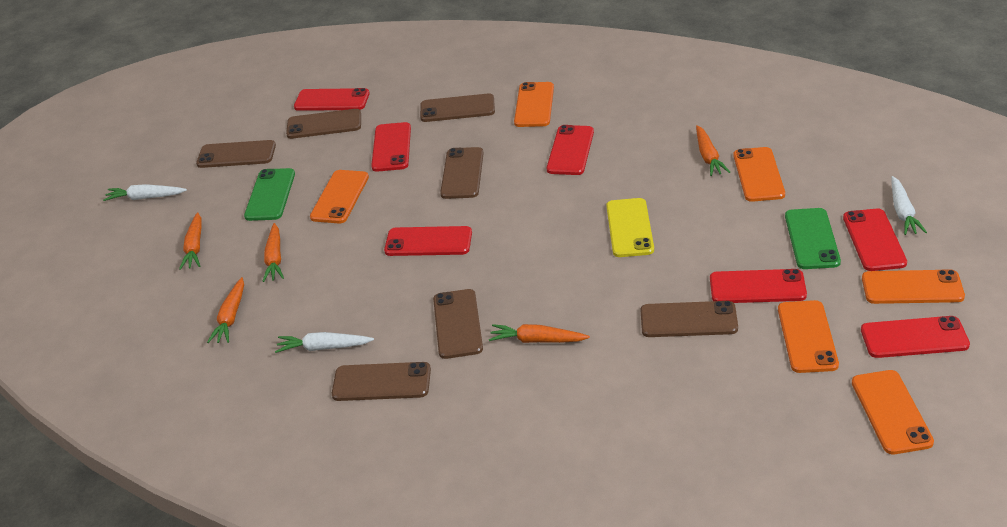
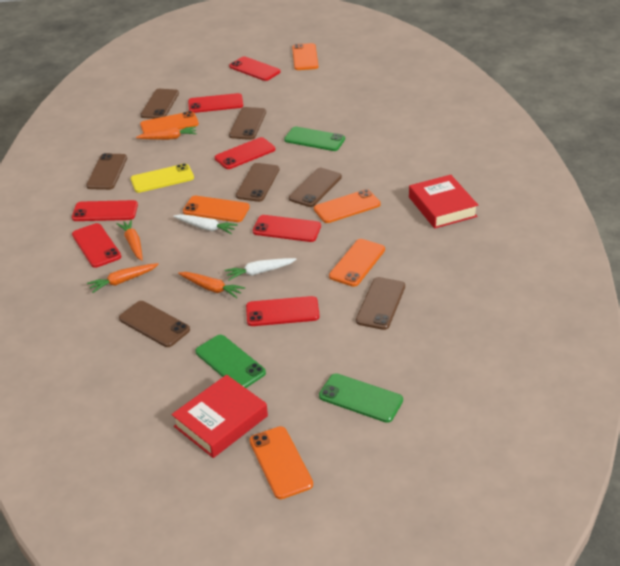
green phone: 2 -> 3
orange carrot: 5 -> 4
red book: 0 -> 2
white carrot: 3 -> 2

